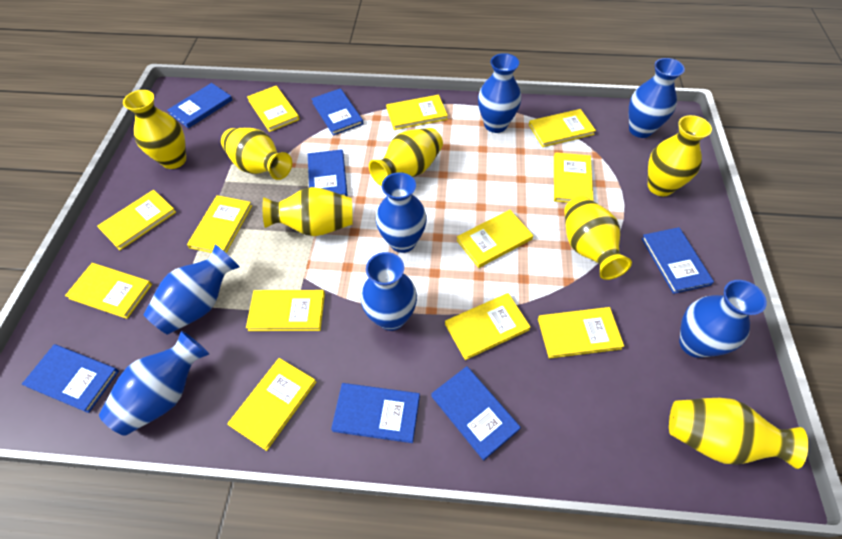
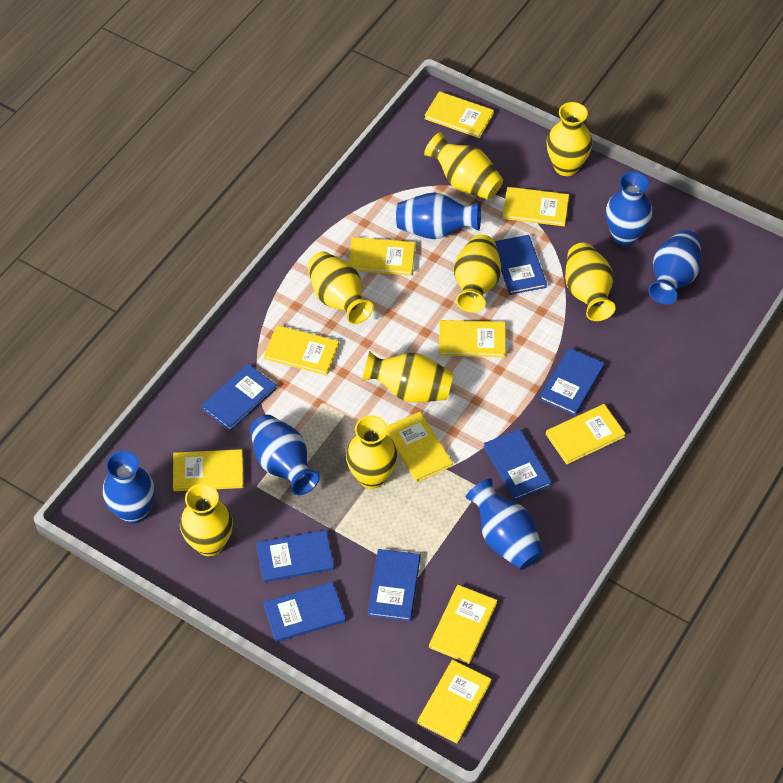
blue vase: 7 -> 6
yellow book: 12 -> 10
yellow vase: 7 -> 8

